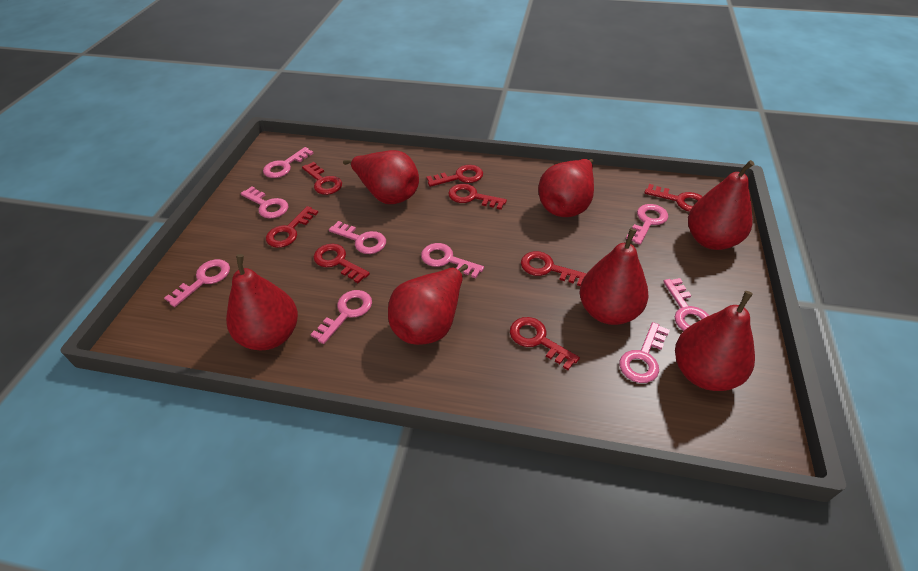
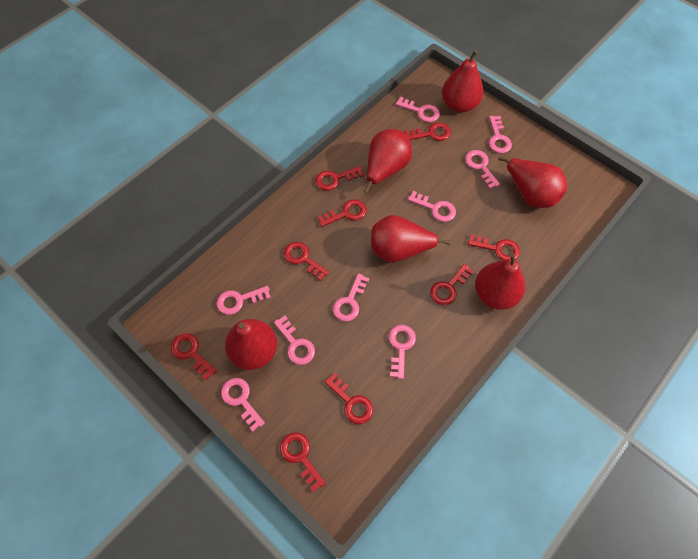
red key: 8 -> 9
red pear: 7 -> 6

